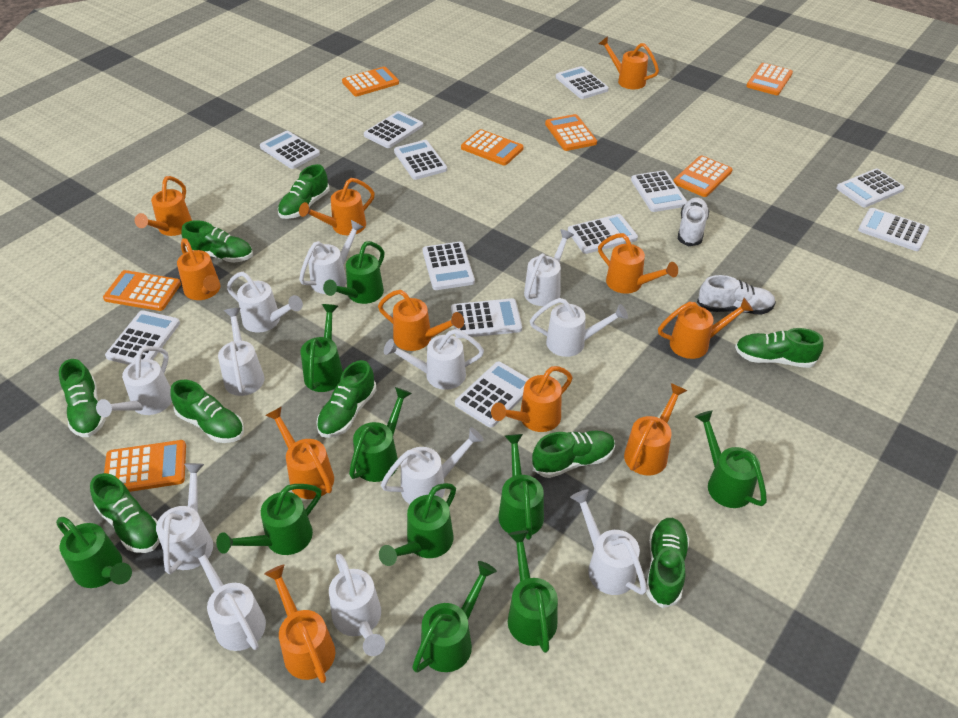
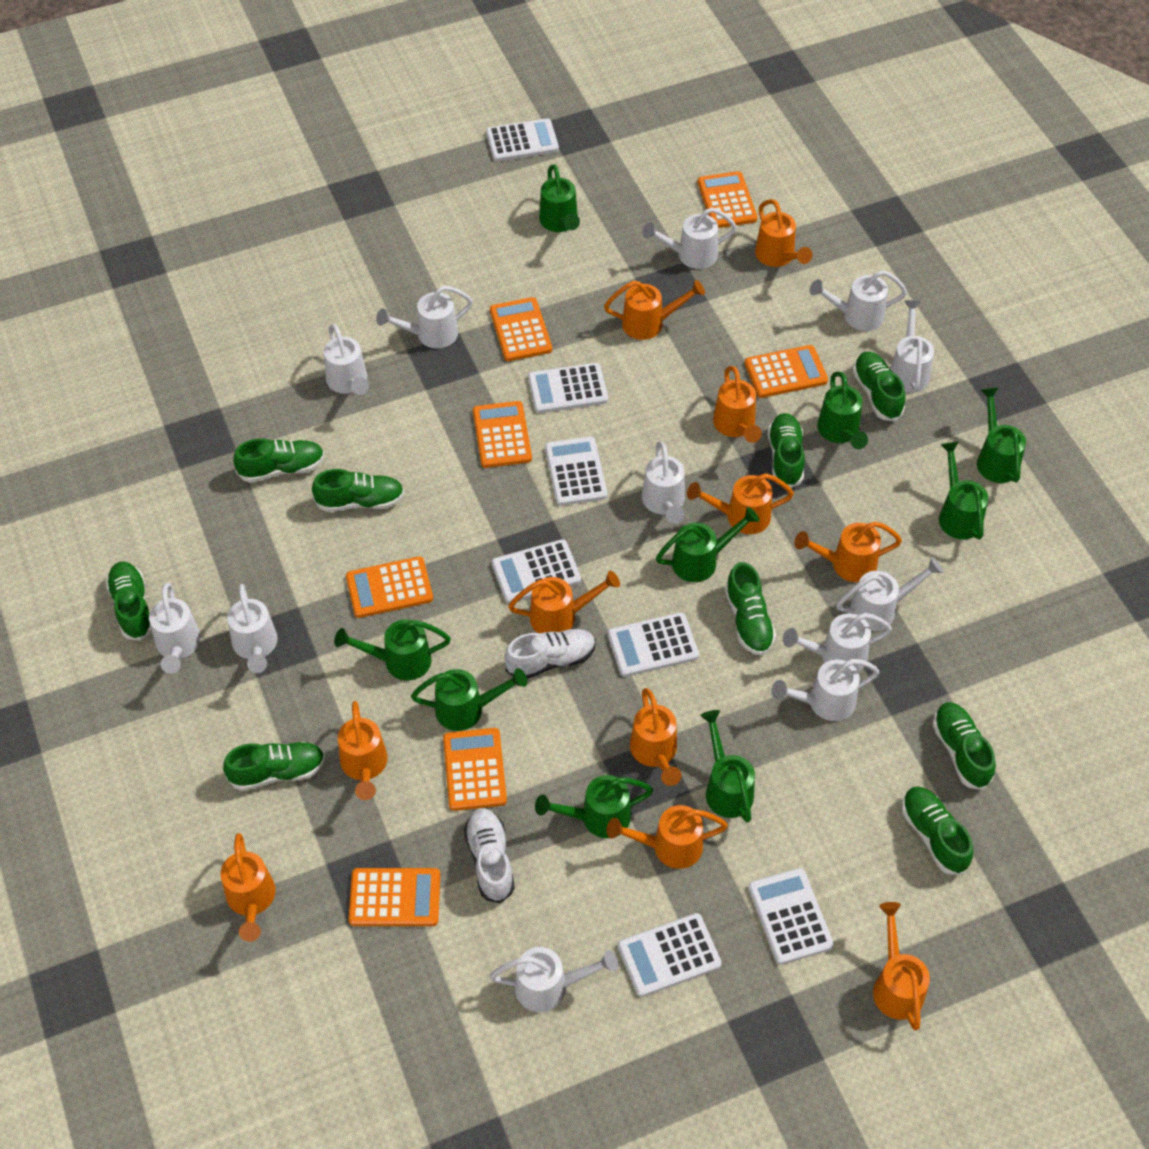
green watering can: 10 -> 9
white calculator: 12 -> 7

